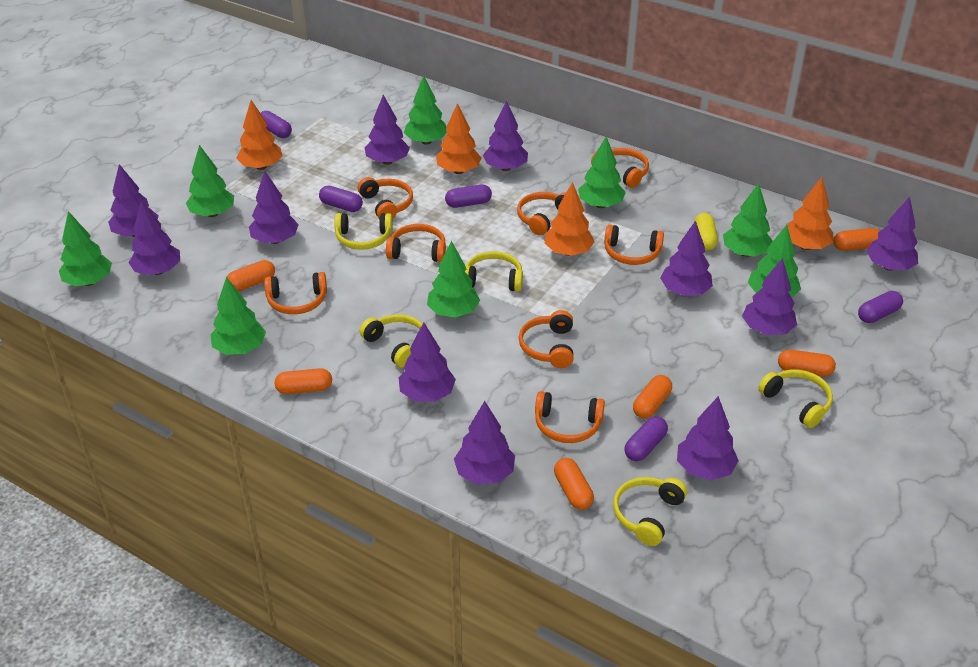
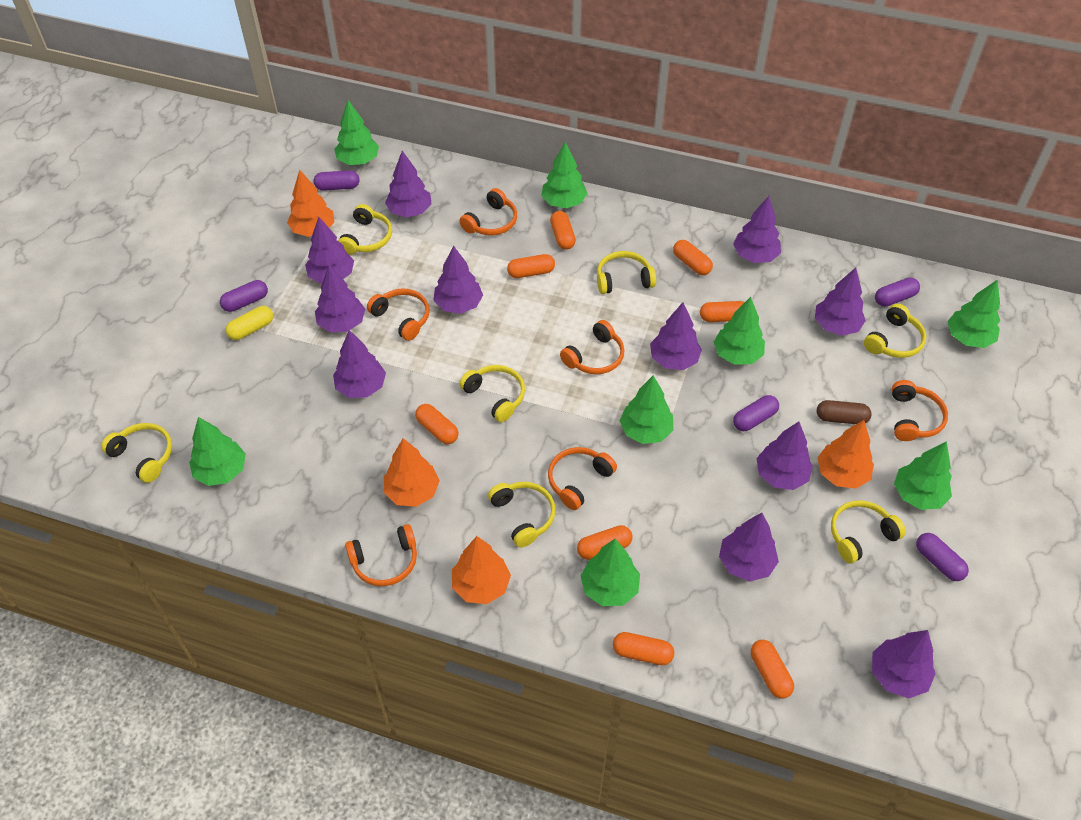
brown capsule: 0 -> 1
orange capsule: 6 -> 8
orange headphones: 8 -> 6
yellow headphones: 5 -> 7

